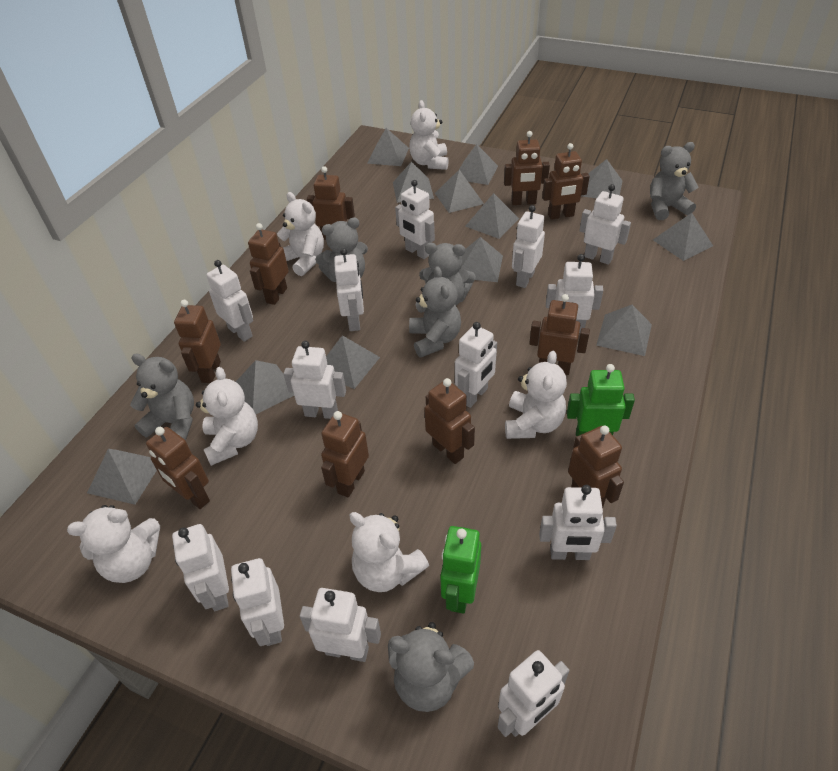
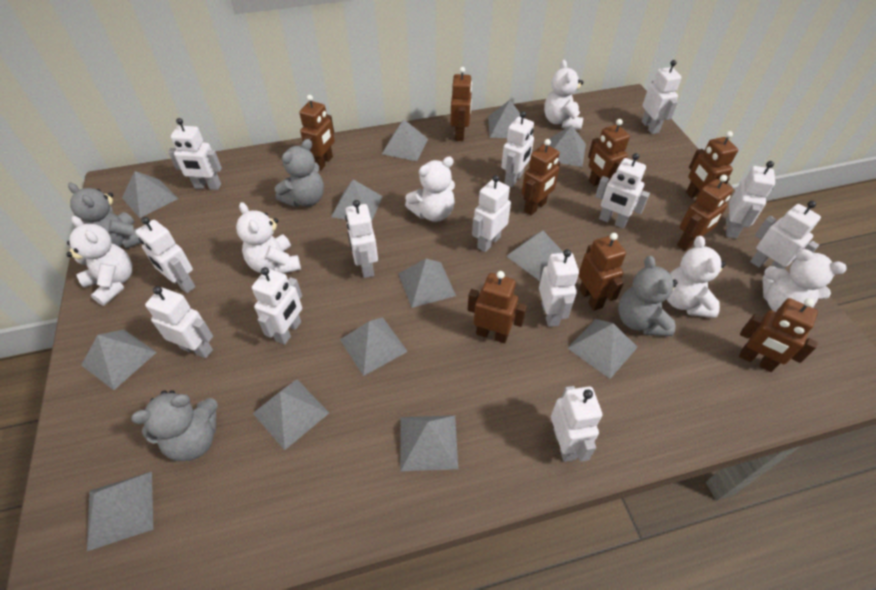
brown robot: 10 -> 9
green robot: 2 -> 0
grey pyramid: 12 -> 13
grey teddy bear: 6 -> 4

